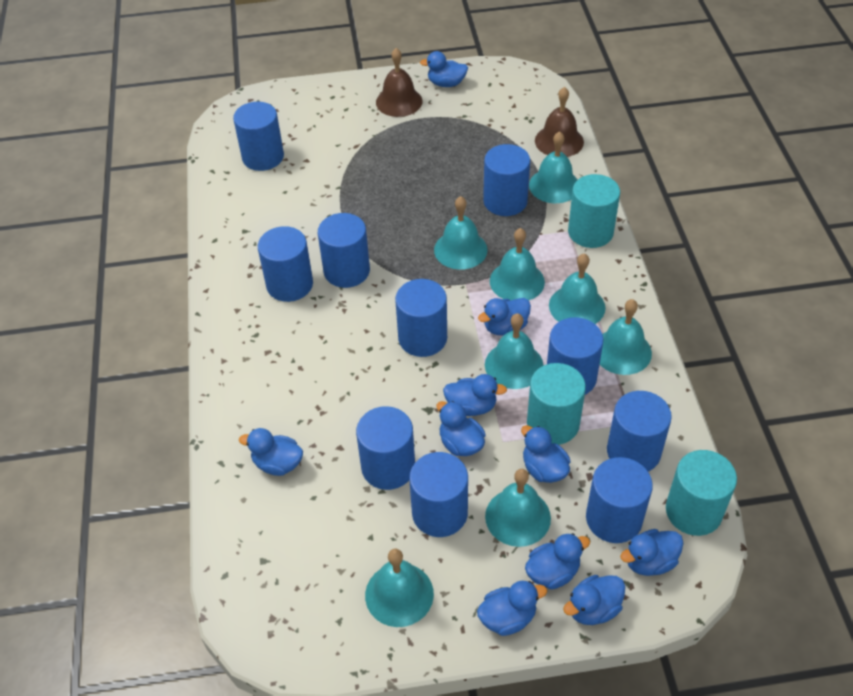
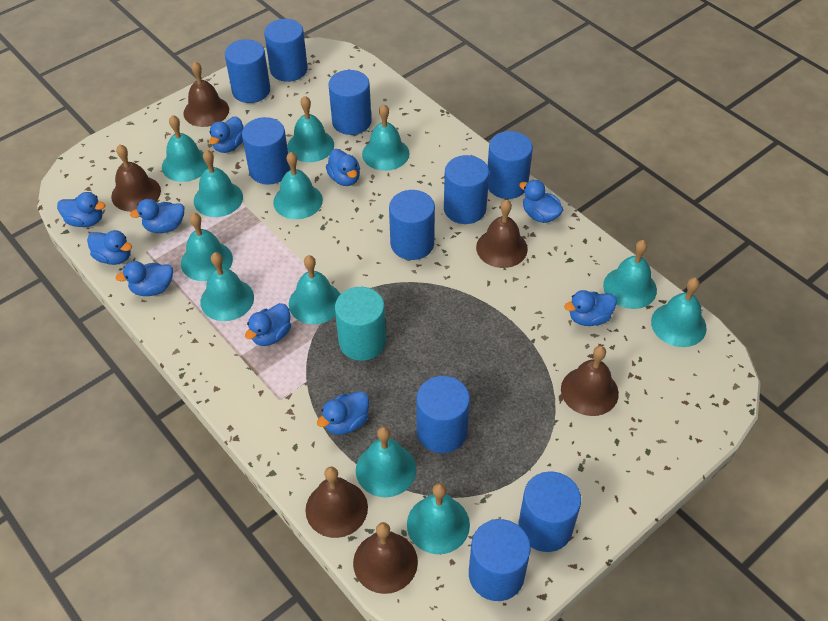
brown bell: 2 -> 6
turquoise bell: 8 -> 12
turquoise cylinder: 3 -> 1

